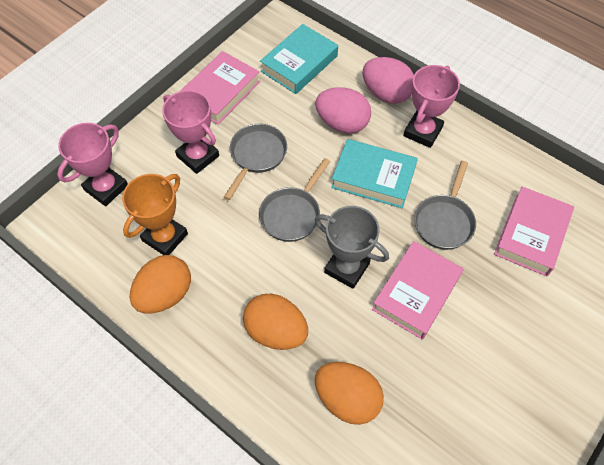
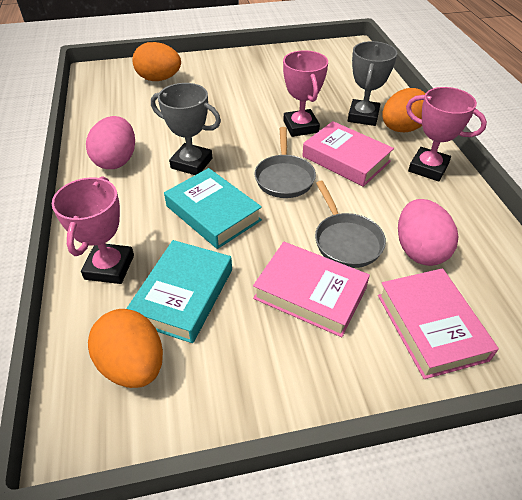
grey pan: 3 -> 2
grey trophy: 1 -> 2
orange trophy: 1 -> 0

